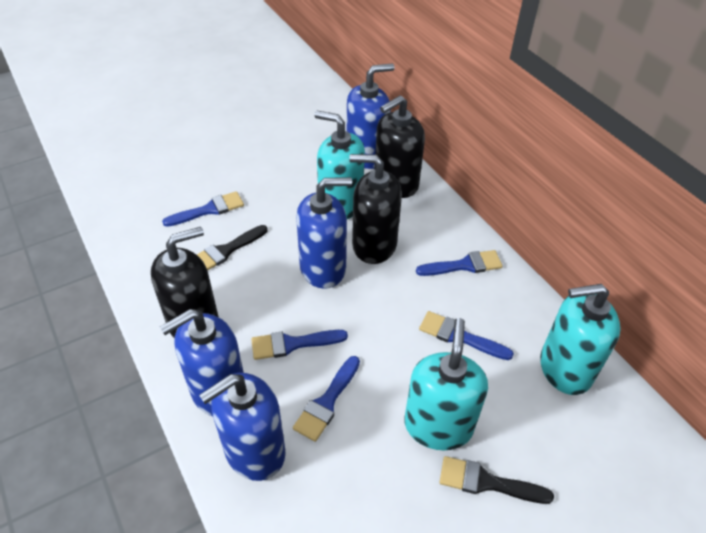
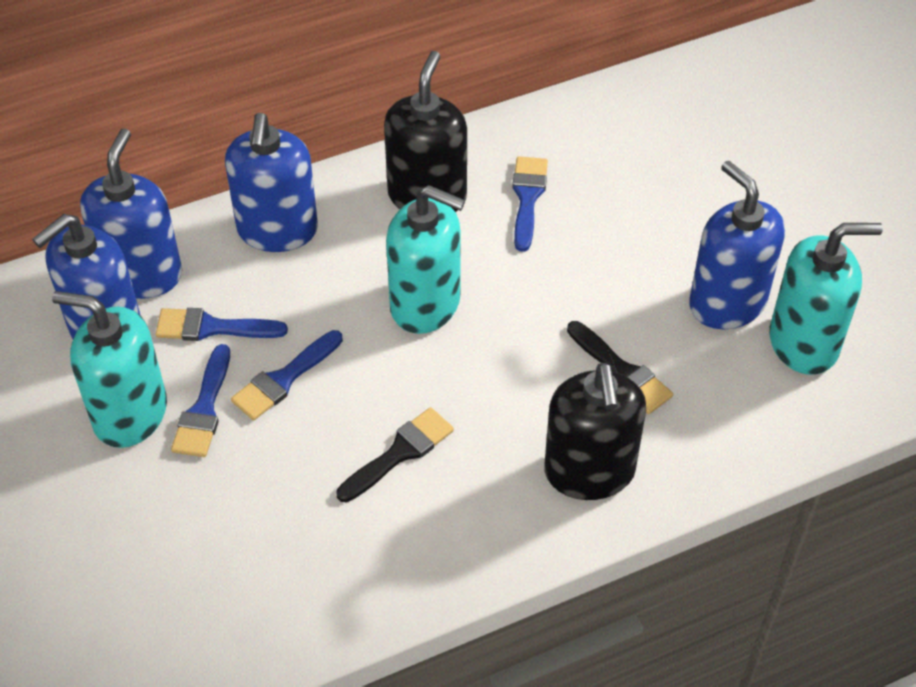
black soap dispenser: 3 -> 2
blue brush: 5 -> 4

